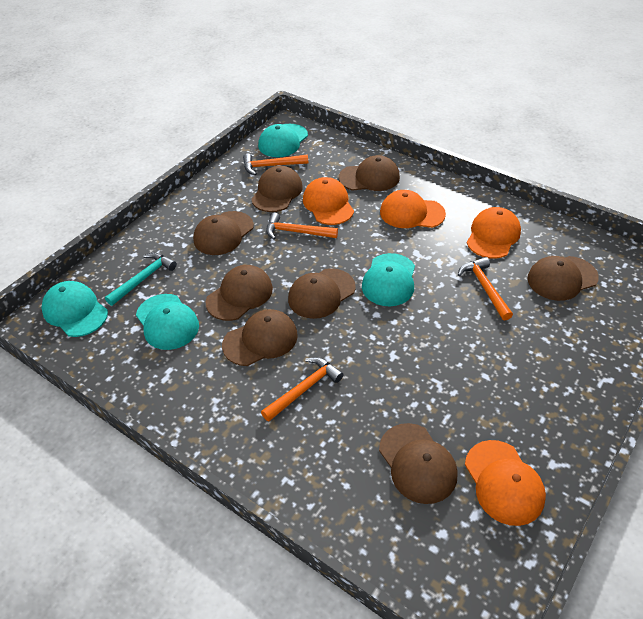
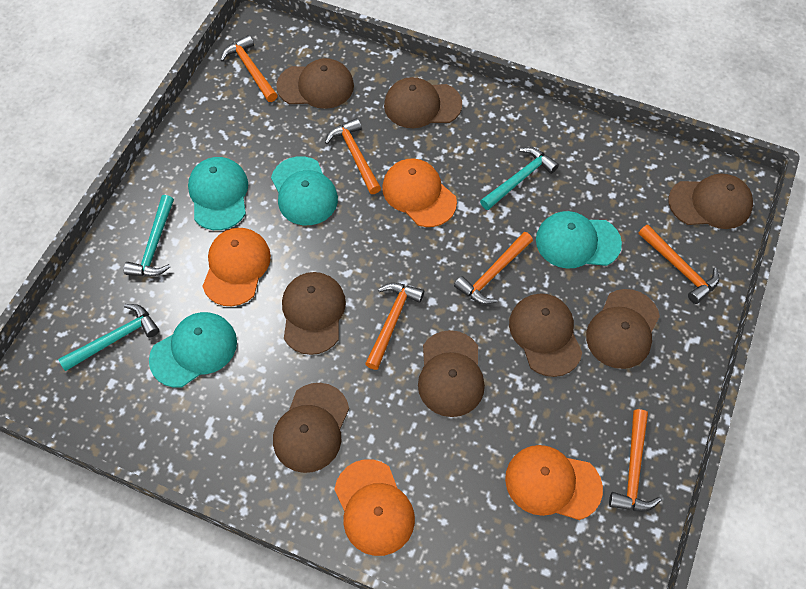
orange hammer: 4 -> 6
turquoise hammer: 1 -> 3

